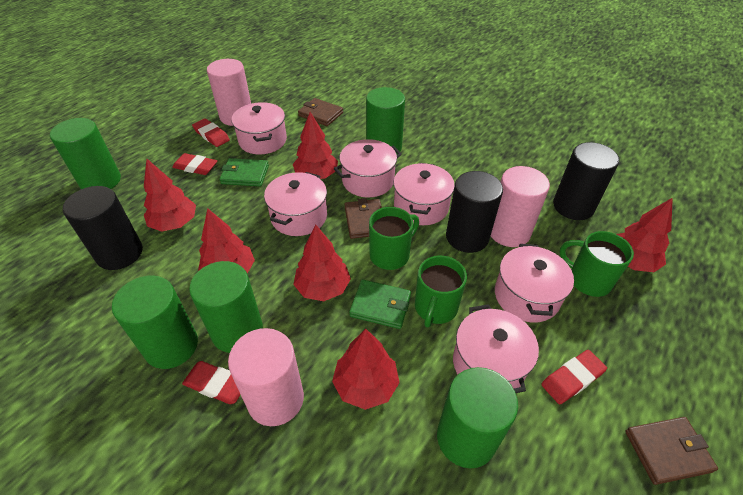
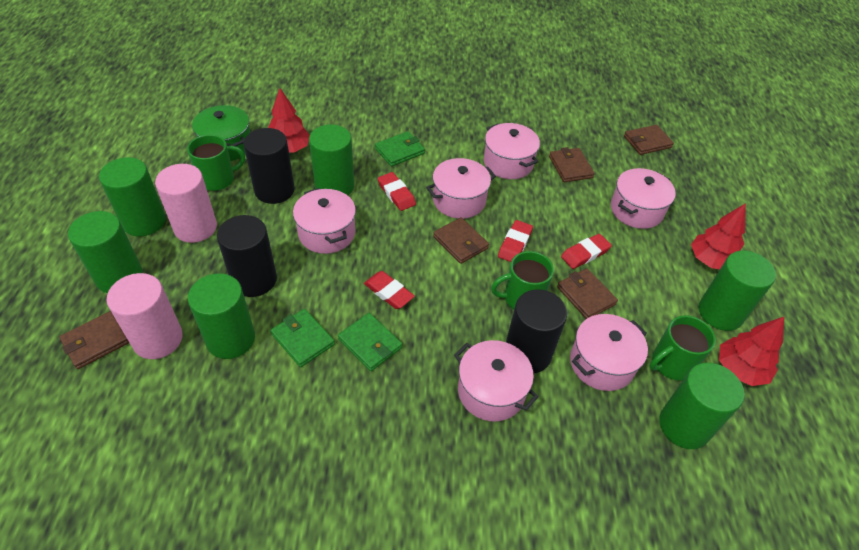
brown wallet: 3 -> 5
green cylinder: 5 -> 6
green pot: 0 -> 1
green wallet: 2 -> 3
pink cylinder: 3 -> 2
red tree: 6 -> 3

